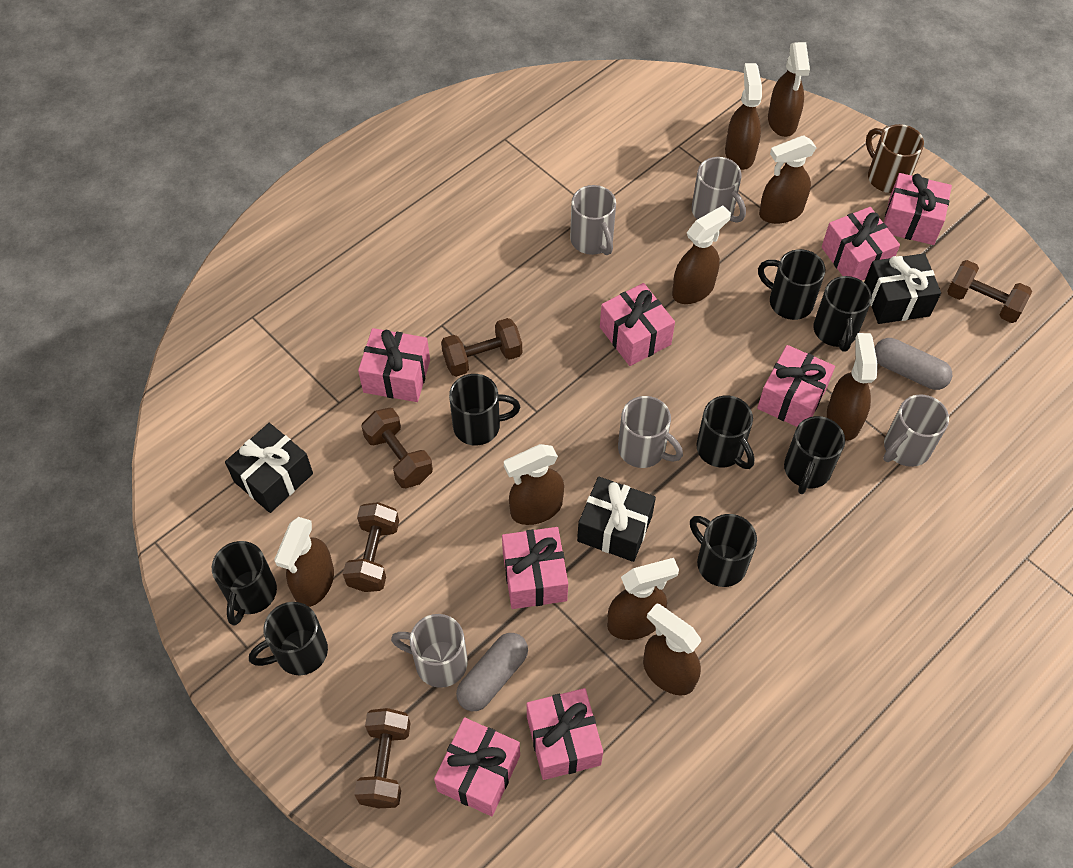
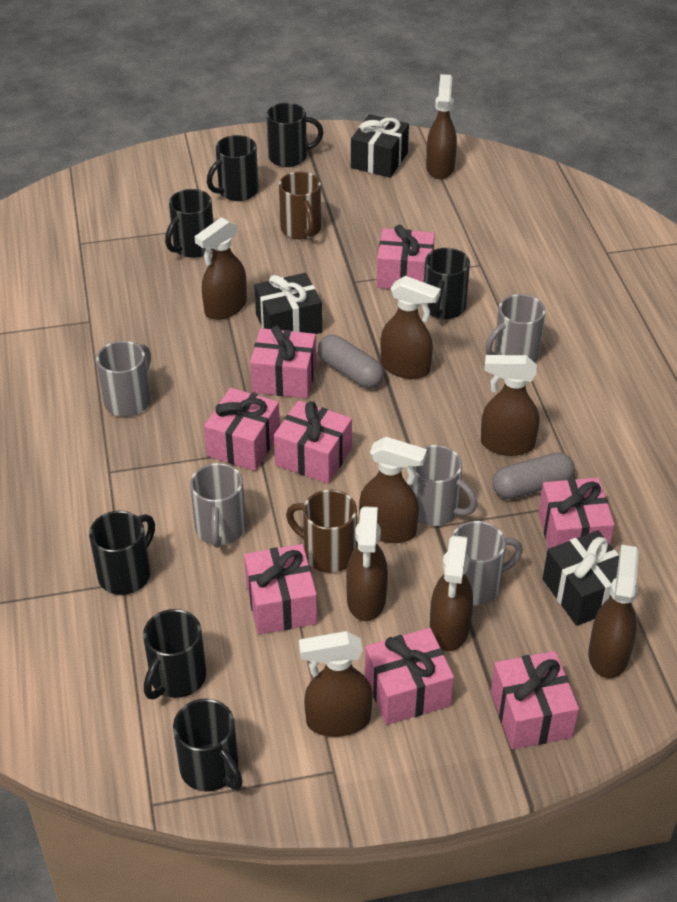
black mug: 8 -> 7
brown dumbbell: 5 -> 0
brown mug: 1 -> 2

